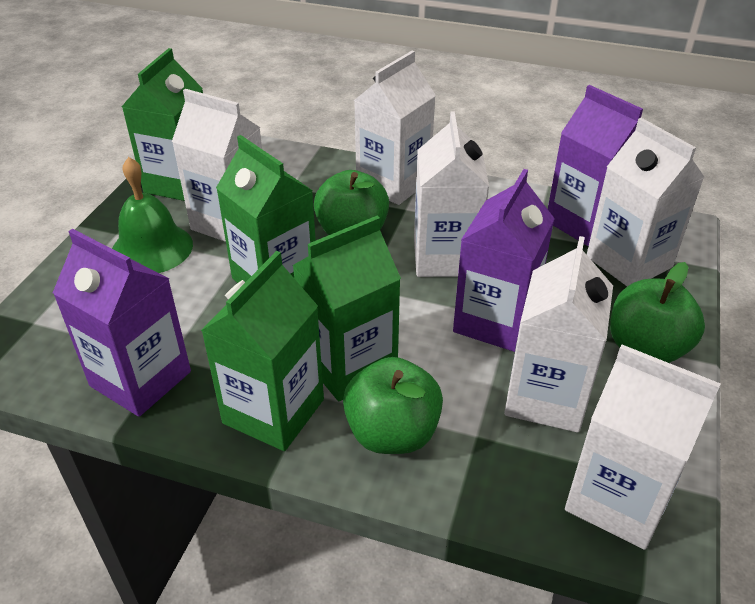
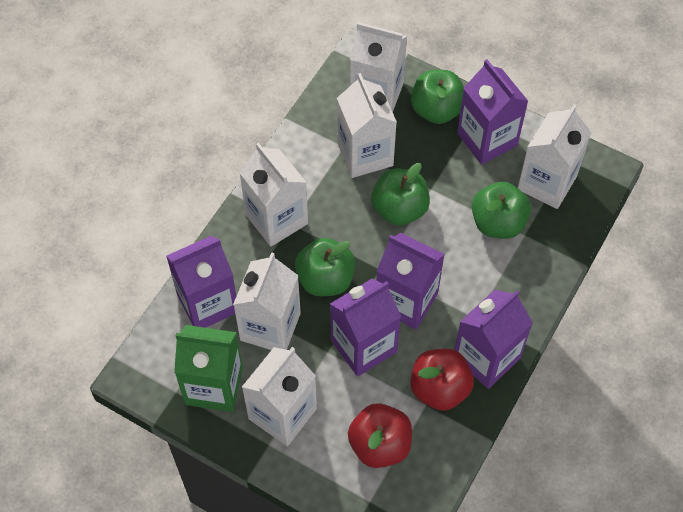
green apple: 3 -> 4
green bell: 1 -> 0
green carton: 4 -> 1
purple carton: 3 -> 5
red apple: 0 -> 2

